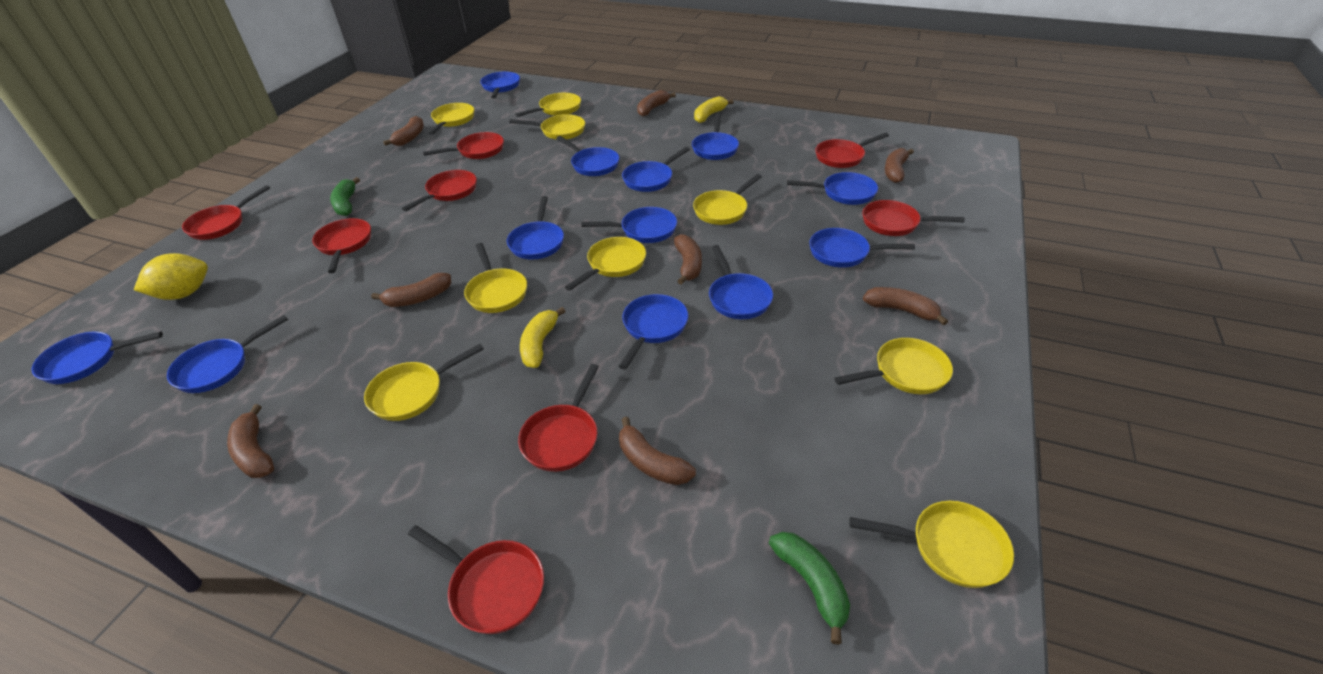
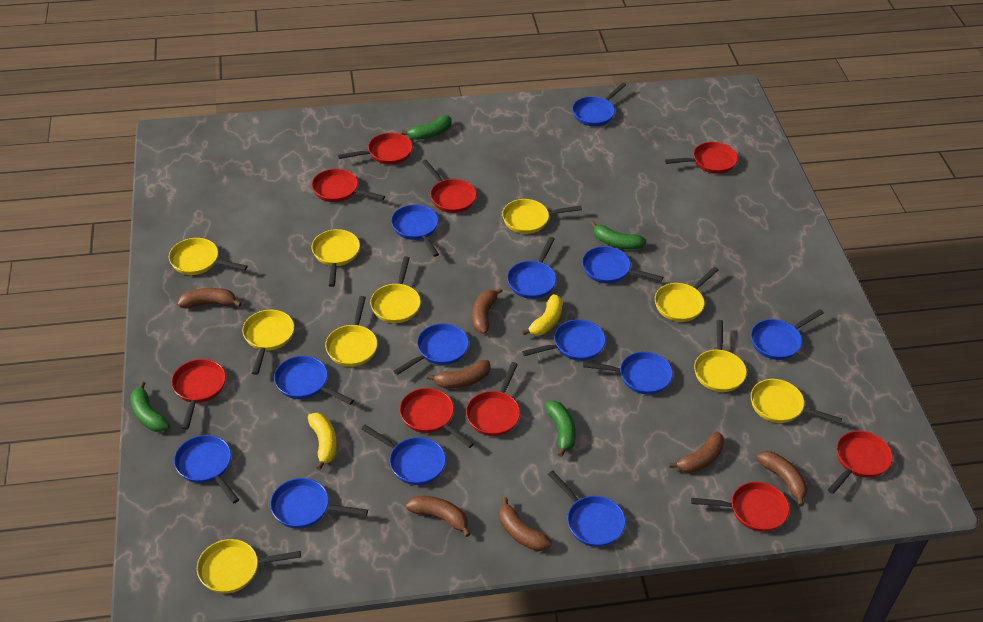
blue pan: 12 -> 13
brown banana: 8 -> 7
green banana: 2 -> 4
red pan: 8 -> 9
yellow lemon: 1 -> 0
yellow pan: 9 -> 10

